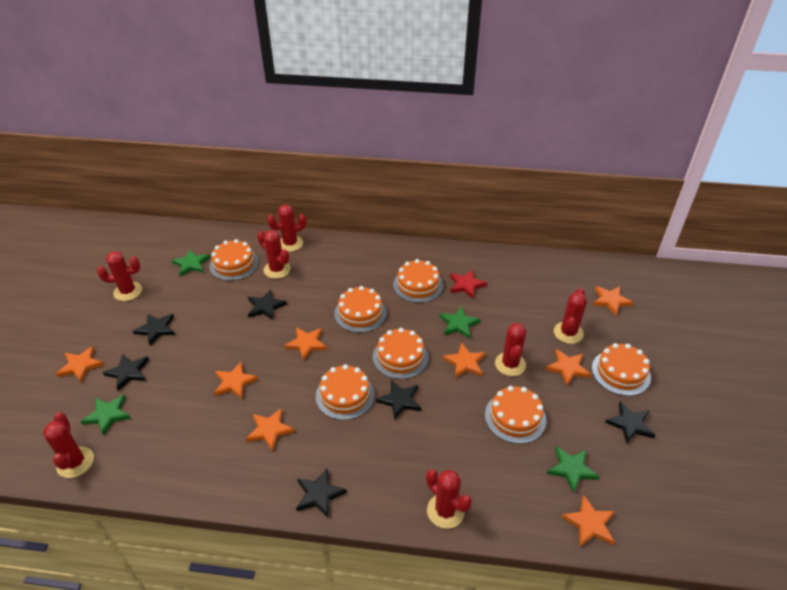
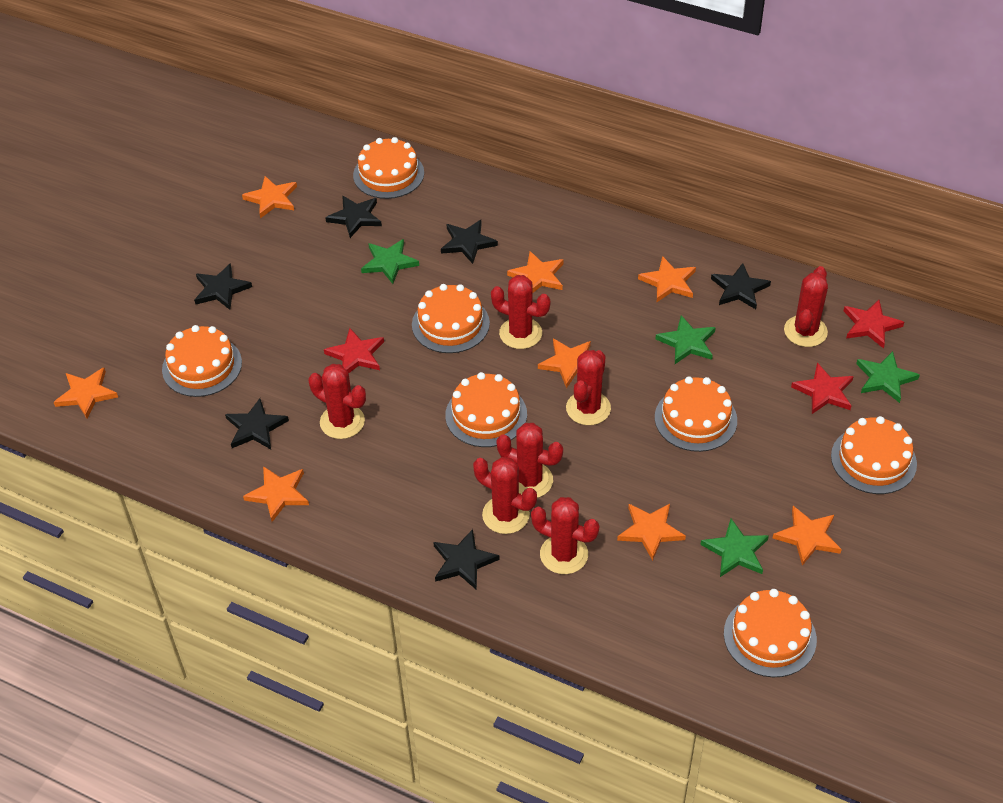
red star: 1 -> 3

